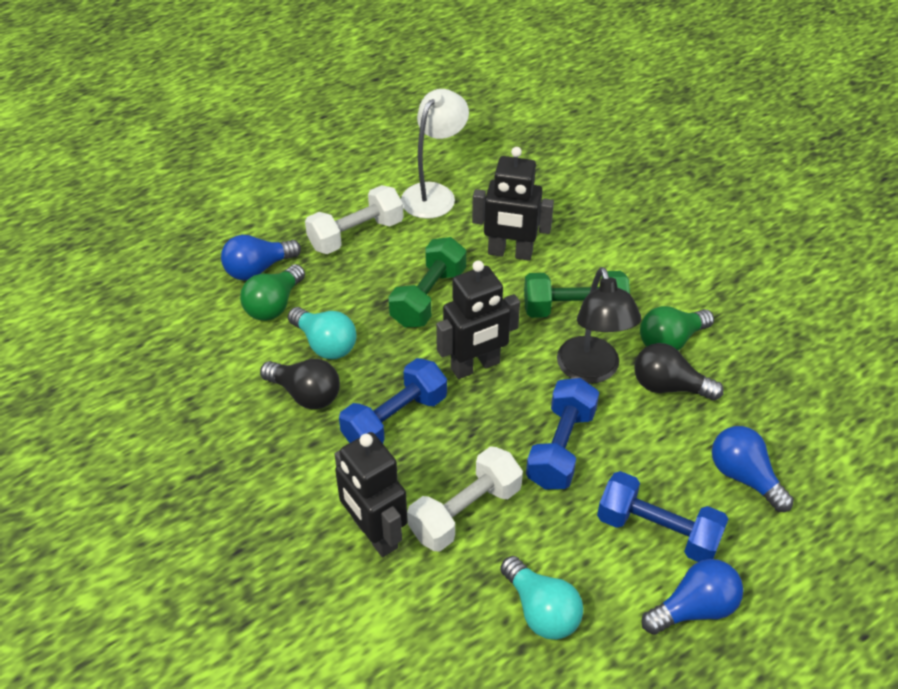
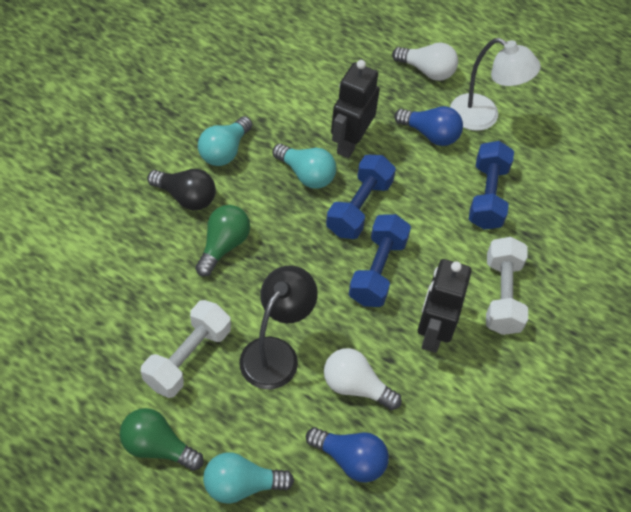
black light bulb: 2 -> 1
black robot: 3 -> 2
blue light bulb: 3 -> 2
green dumbbell: 2 -> 0
turquoise light bulb: 2 -> 3
white light bulb: 0 -> 2

